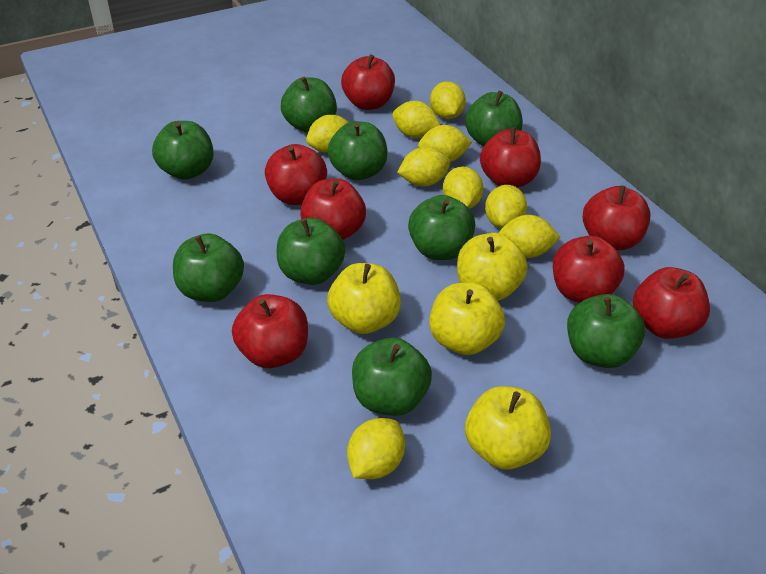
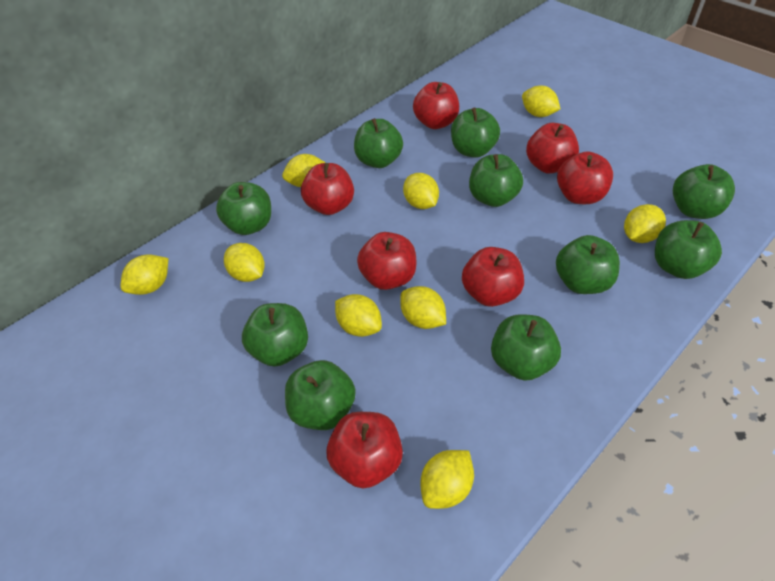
green apple: 9 -> 10
red apple: 8 -> 7
yellow apple: 4 -> 0

